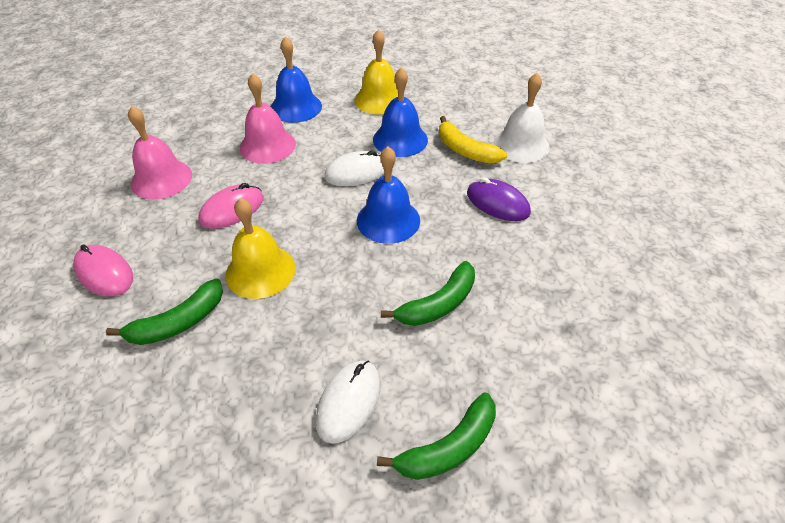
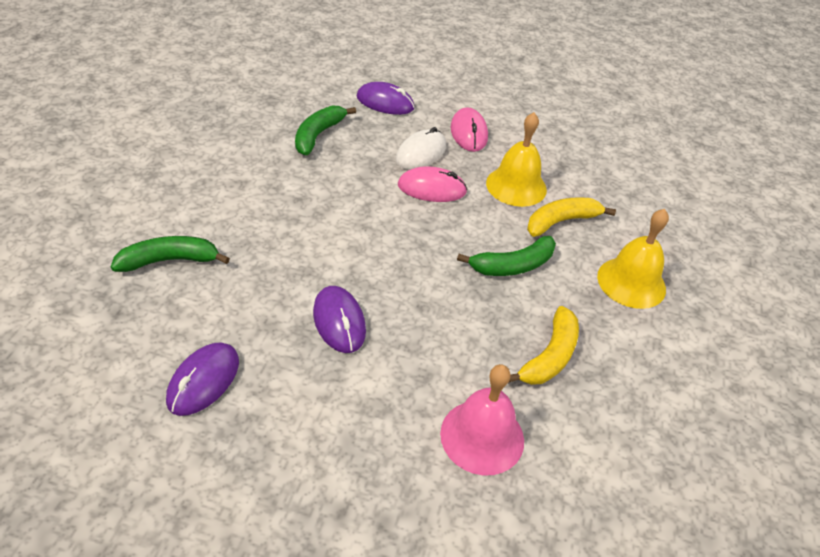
blue bell: 3 -> 0
pink bell: 2 -> 1
purple mouse: 1 -> 3
white bell: 1 -> 0
white mouse: 2 -> 1
yellow banana: 1 -> 2

